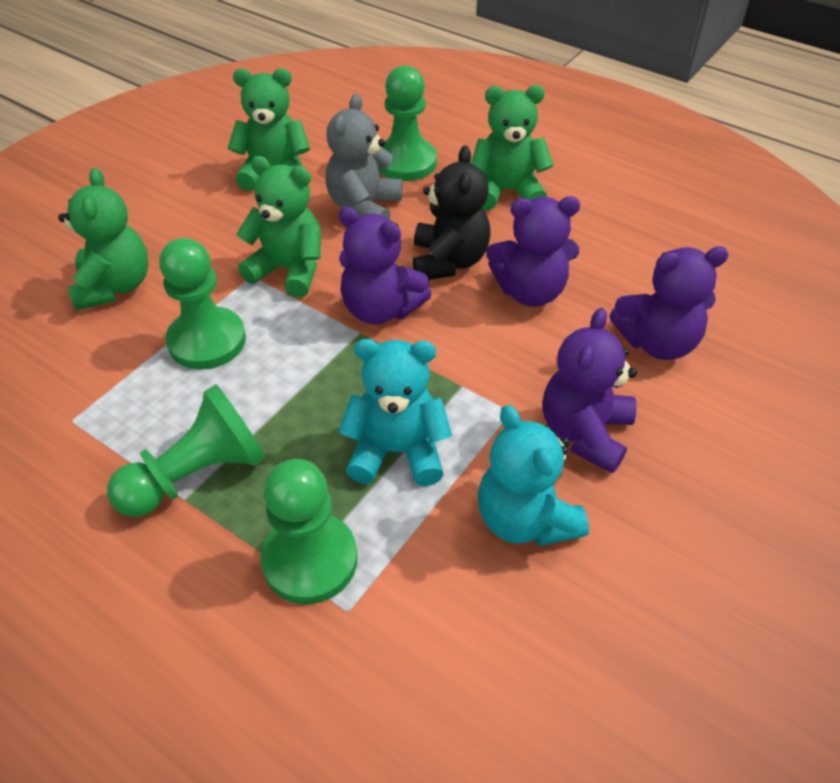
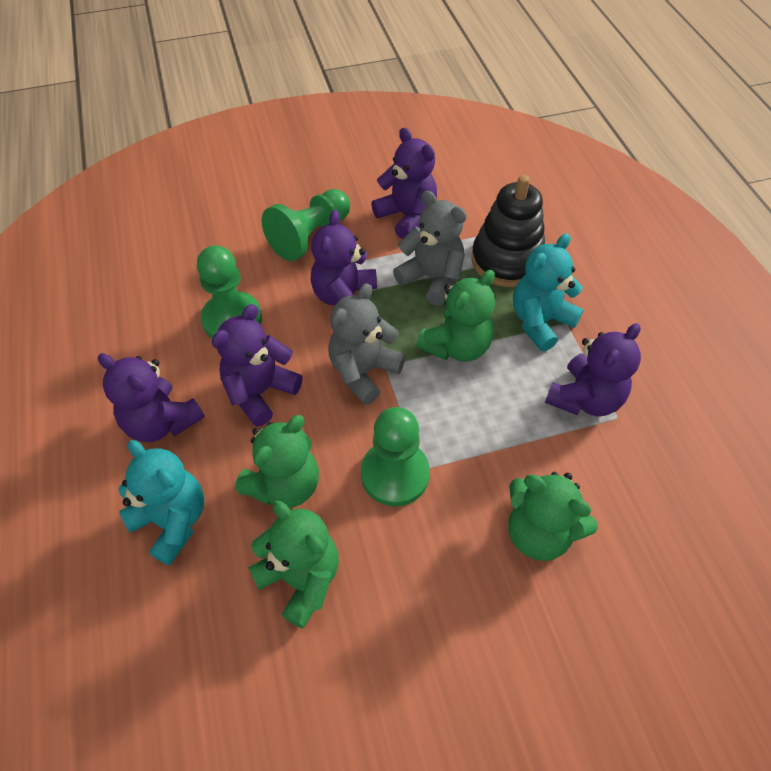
black stacking toy: 0 -> 1
black teddy bear: 1 -> 0
green pawn: 4 -> 3
grey teddy bear: 1 -> 2
purple teddy bear: 4 -> 5

